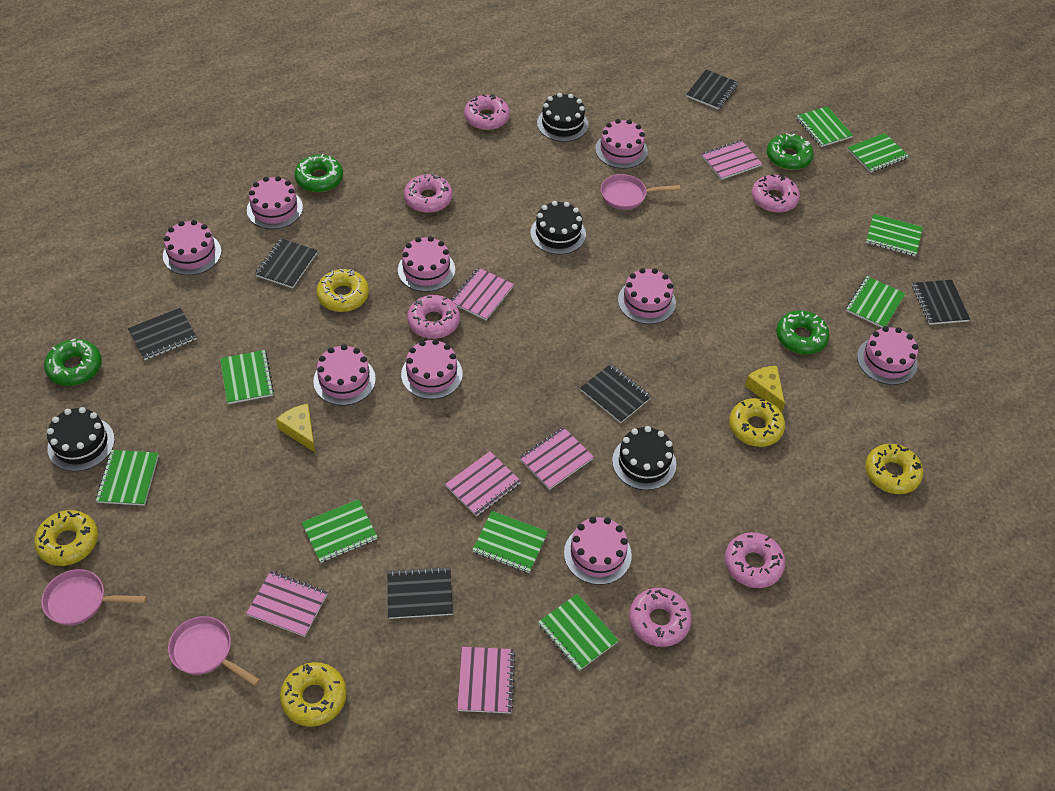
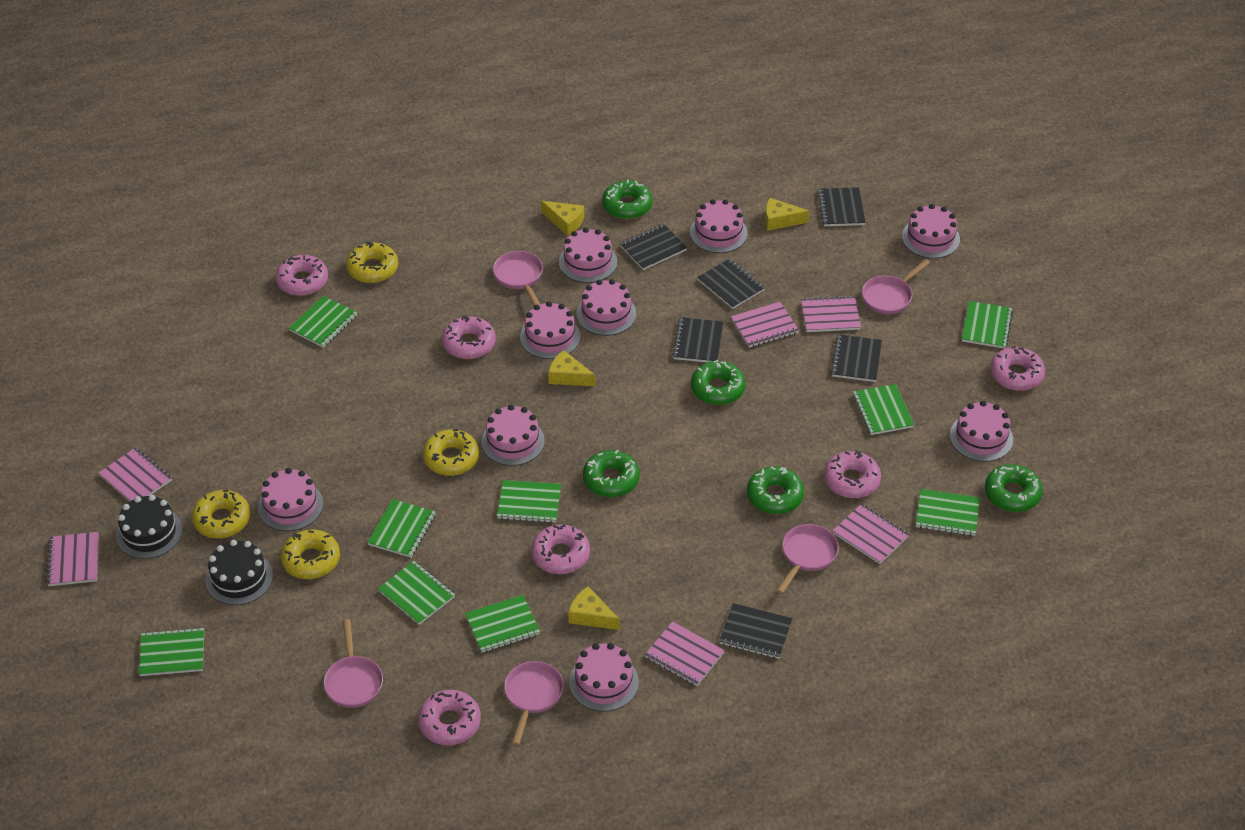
black cake: 4 -> 2
green donut: 4 -> 5
pink pan: 3 -> 5
yellow cheese: 2 -> 4
yellow donut: 5 -> 4

